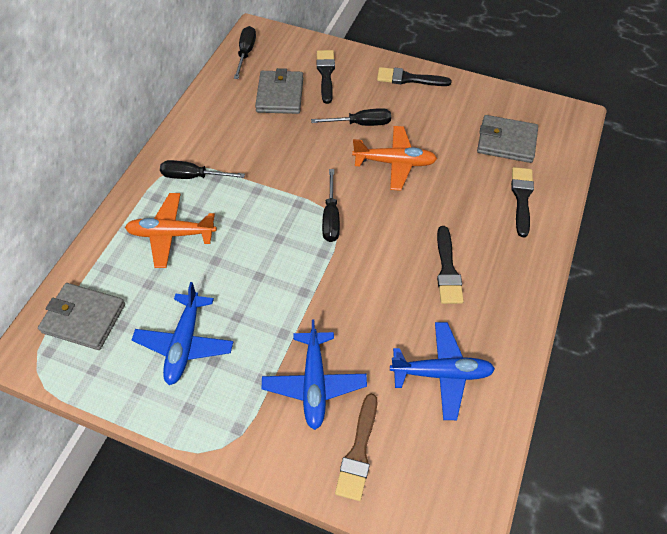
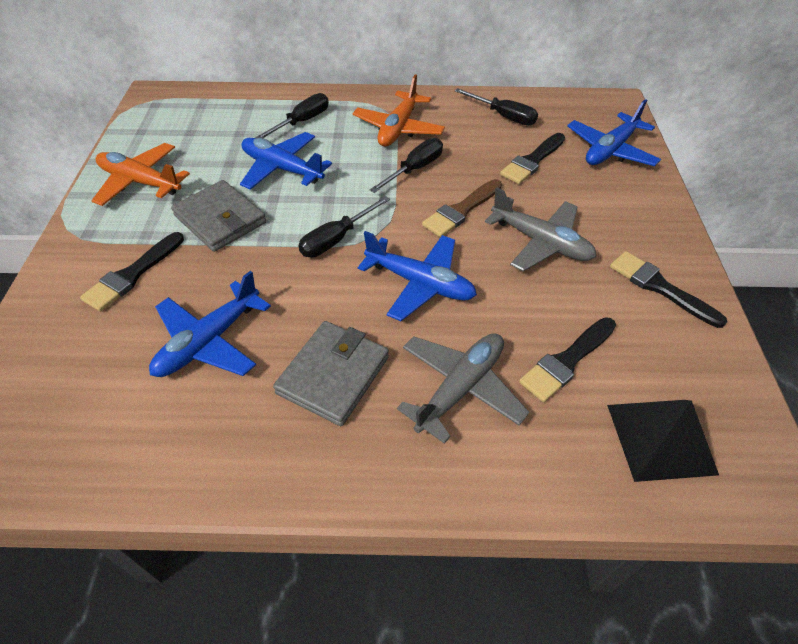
black pyramid: 0 -> 1
blue plane: 3 -> 4
grey plane: 0 -> 2
grey wallet: 3 -> 2

